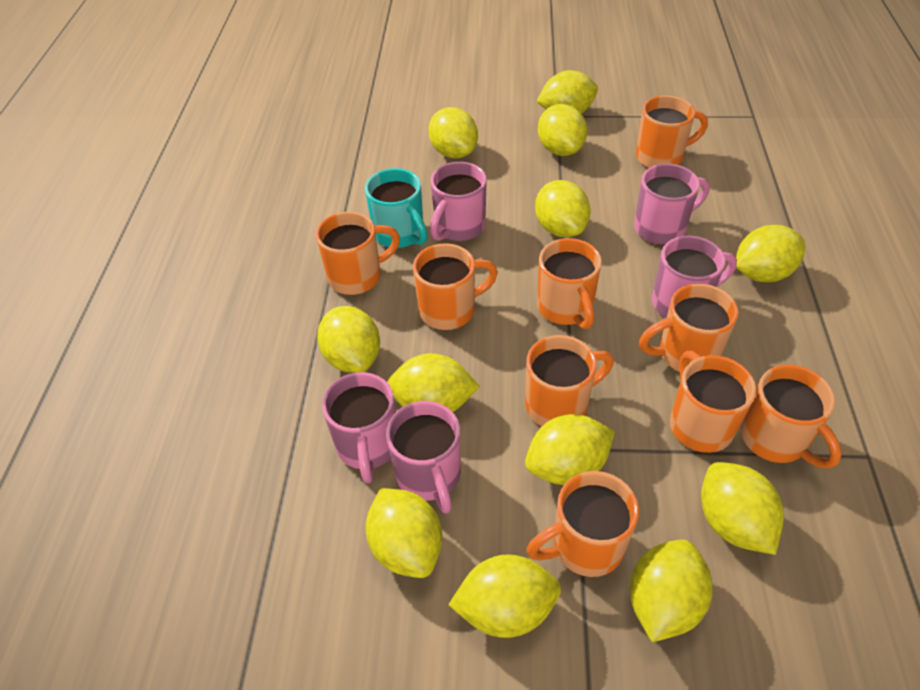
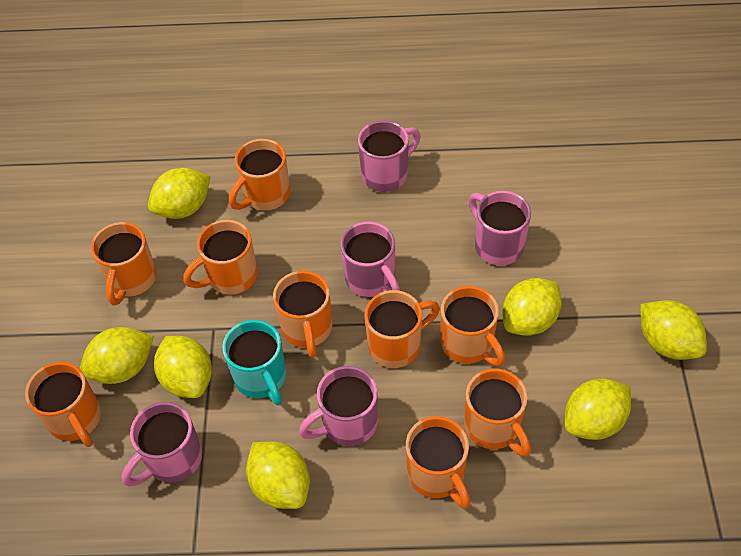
yellow lemon: 12 -> 7

